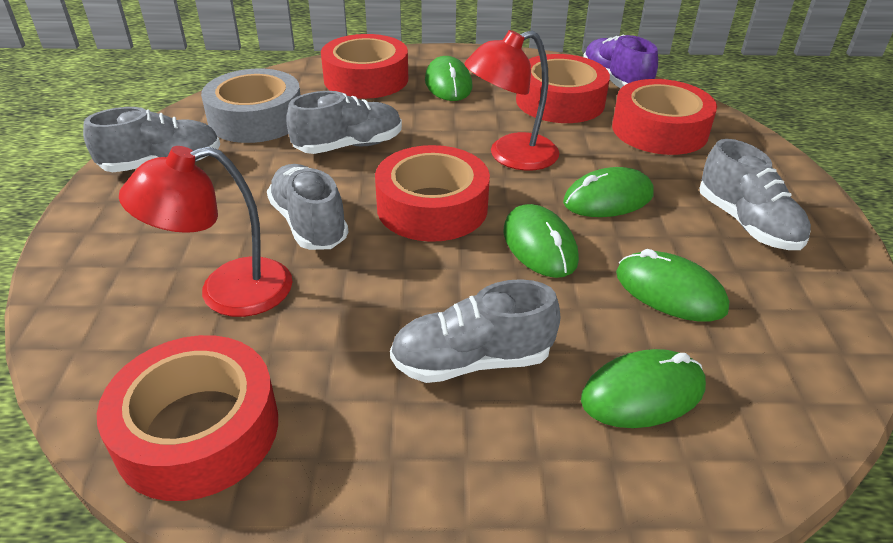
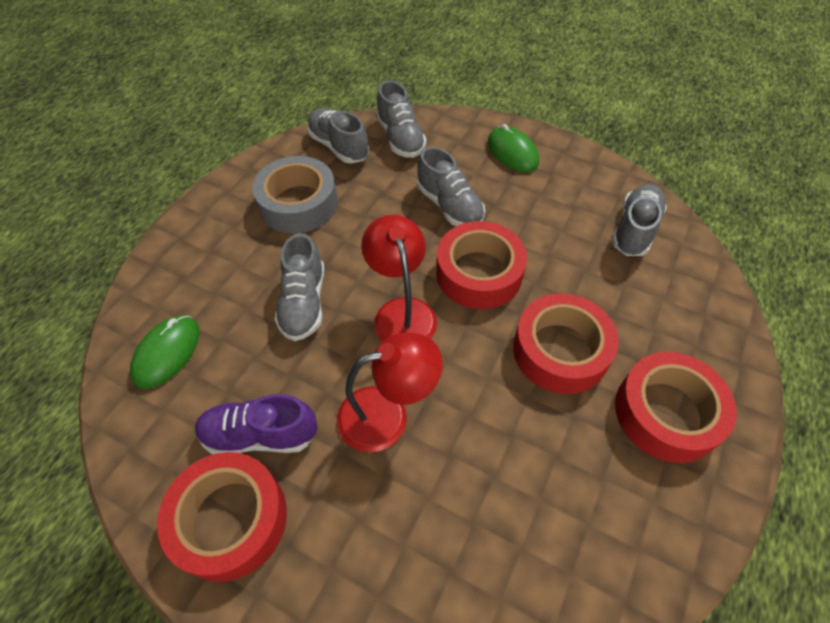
green mouse: 5 -> 2
red tape: 5 -> 4

